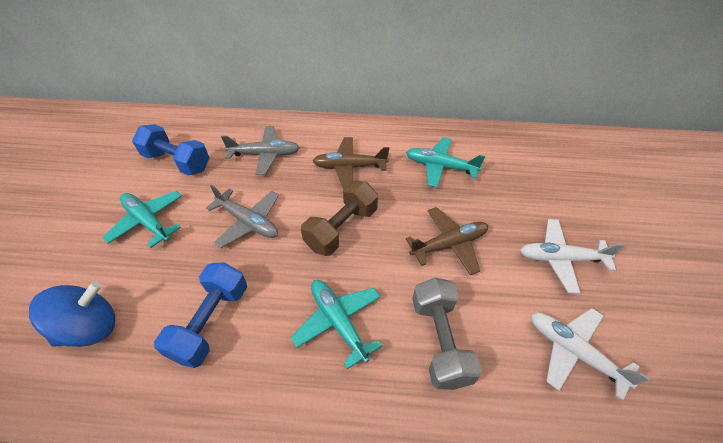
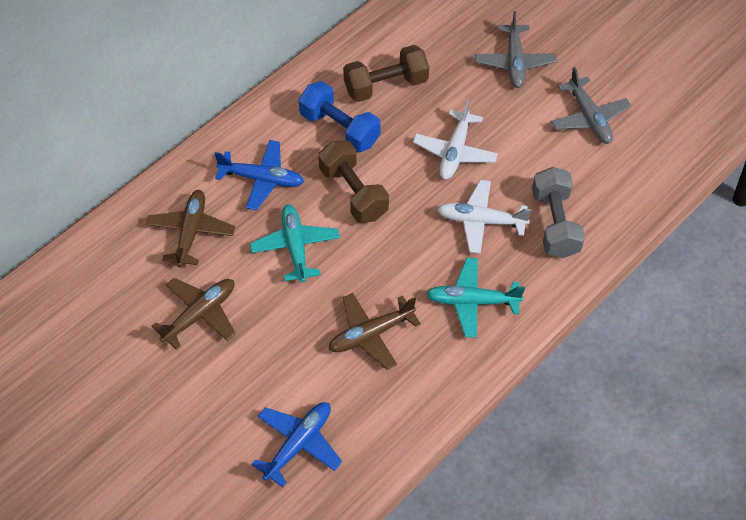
blue dumbbell: 2 -> 1
blue plane: 0 -> 2
blue spinning top: 1 -> 0
brown dumbbell: 1 -> 2
brown plane: 2 -> 3
turquoise plane: 3 -> 2

